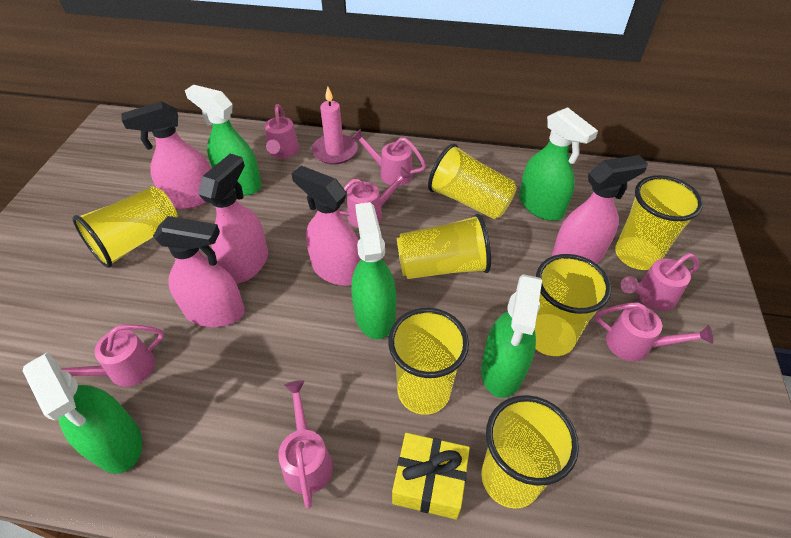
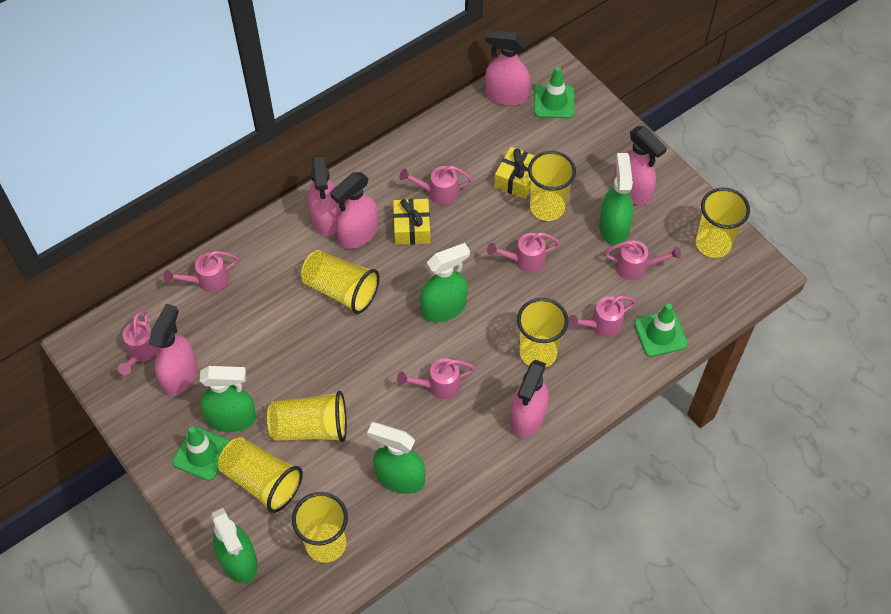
green traffic cone: 0 -> 3
pink candle: 1 -> 0
pink spray bottle: 5 -> 6
yellow gift: 1 -> 2

